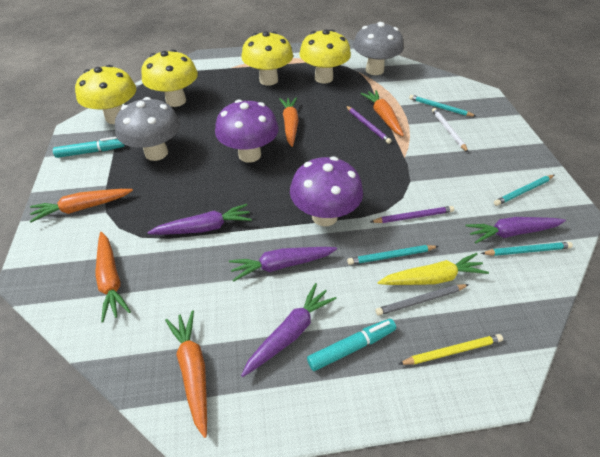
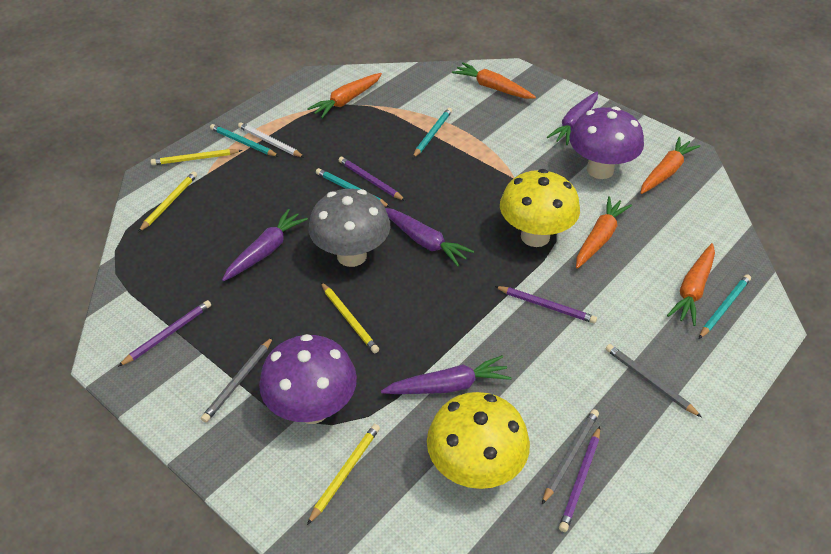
grey mushroom: 2 -> 1
grey pencil: 1 -> 3
purple pencil: 2 -> 4
turquoise marker: 2 -> 0
yellow carrot: 1 -> 0
yellow mushroom: 4 -> 2
yellow pencil: 1 -> 4

